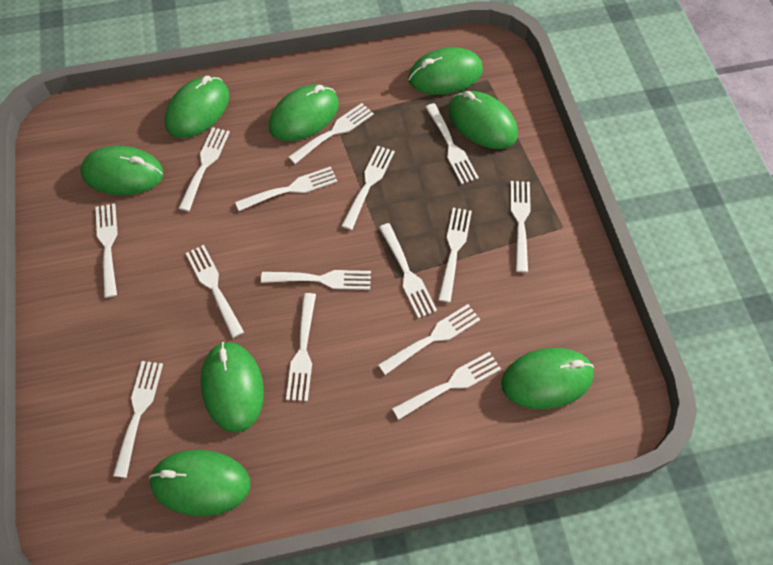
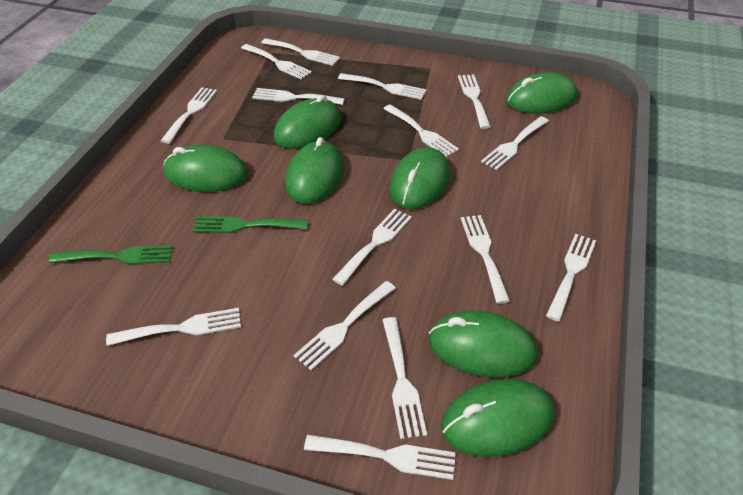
green fork: 0 -> 2
green mouse: 8 -> 7

